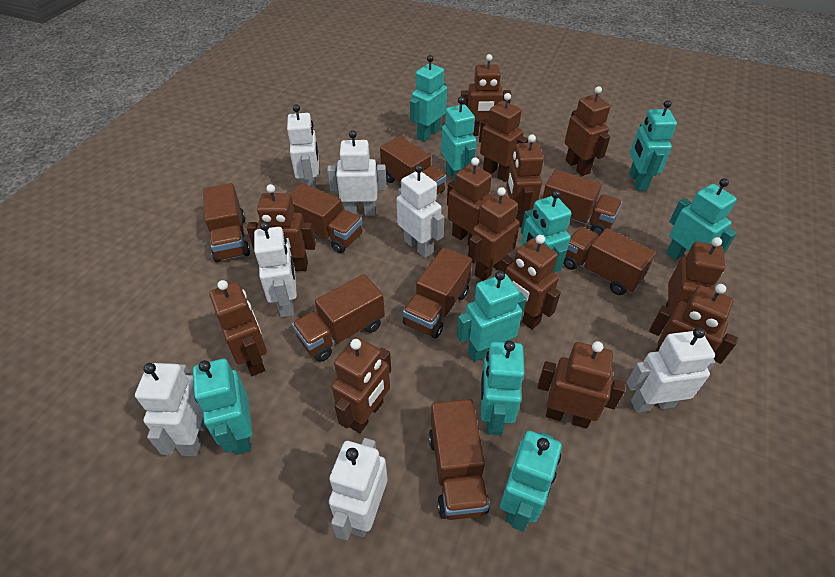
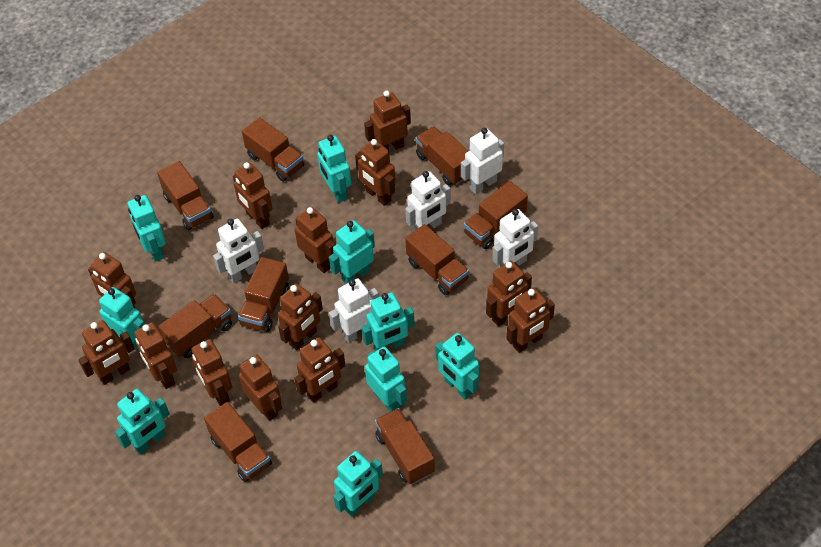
brown truck: 8 -> 9
white robot: 7 -> 5

